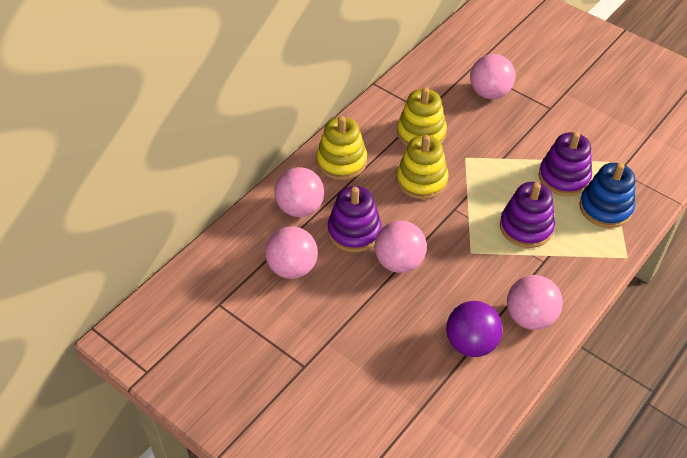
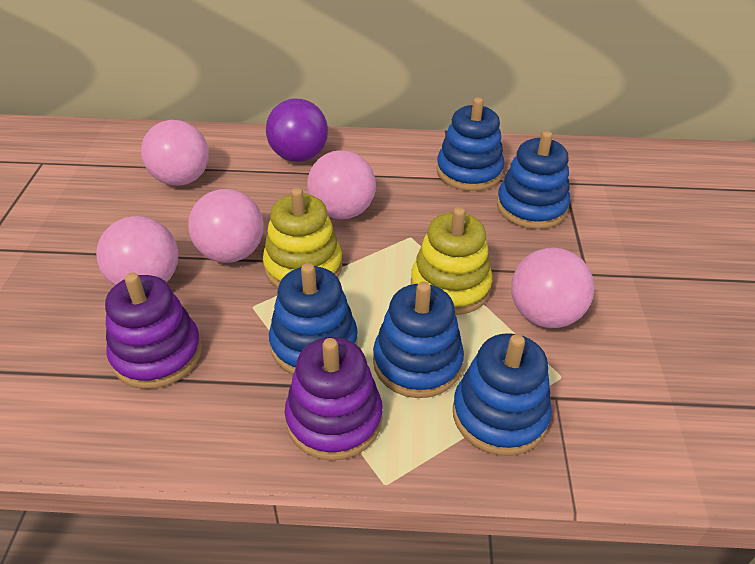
blue stacking toy: 1 -> 5
purple stacking toy: 3 -> 2
yellow stacking toy: 3 -> 2

